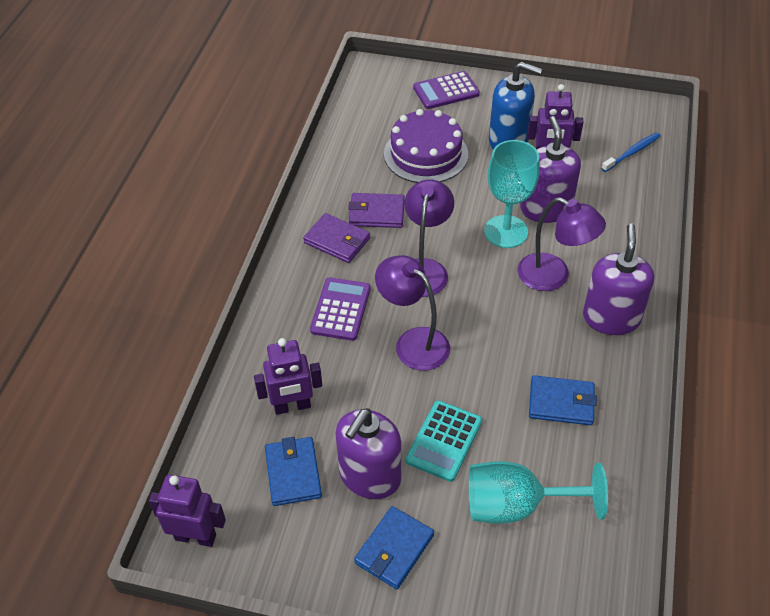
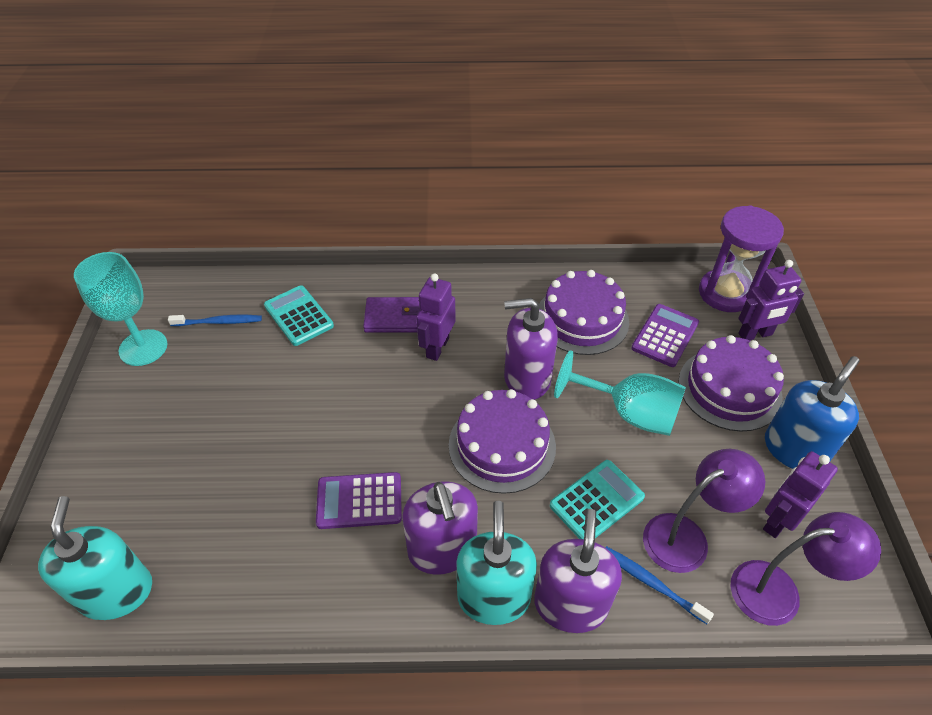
blue toothbrush: 1 -> 2
blue wallet: 3 -> 0
purple cake: 1 -> 3
purple hourglass: 0 -> 1
purple lamp: 3 -> 2
purple wallet: 2 -> 1
turquoise calculator: 1 -> 2
turquoise soap dispenser: 0 -> 2

